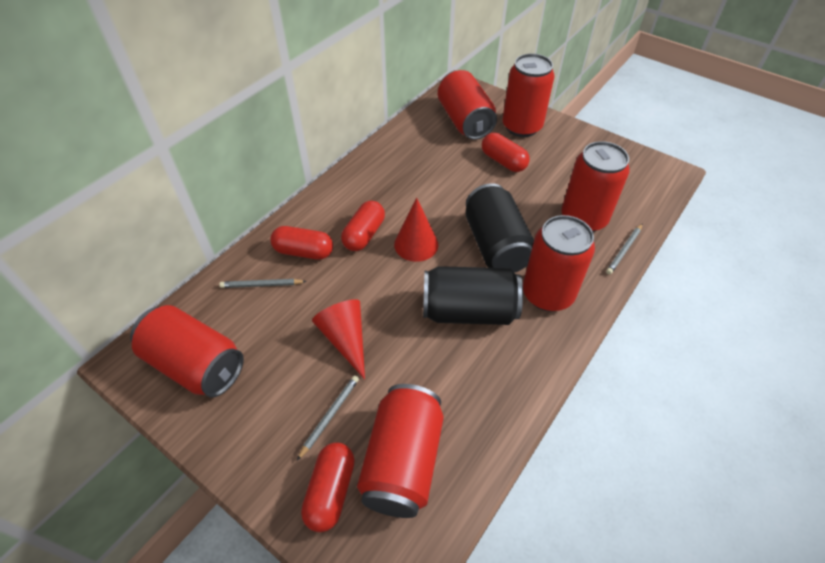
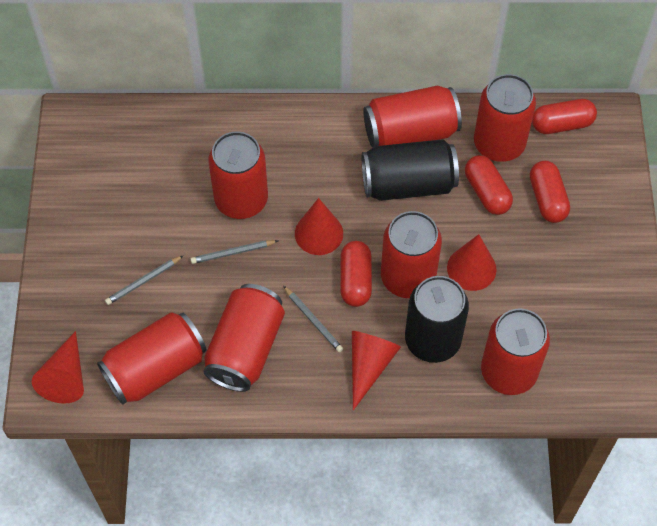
red can: 6 -> 7
red cone: 2 -> 4

